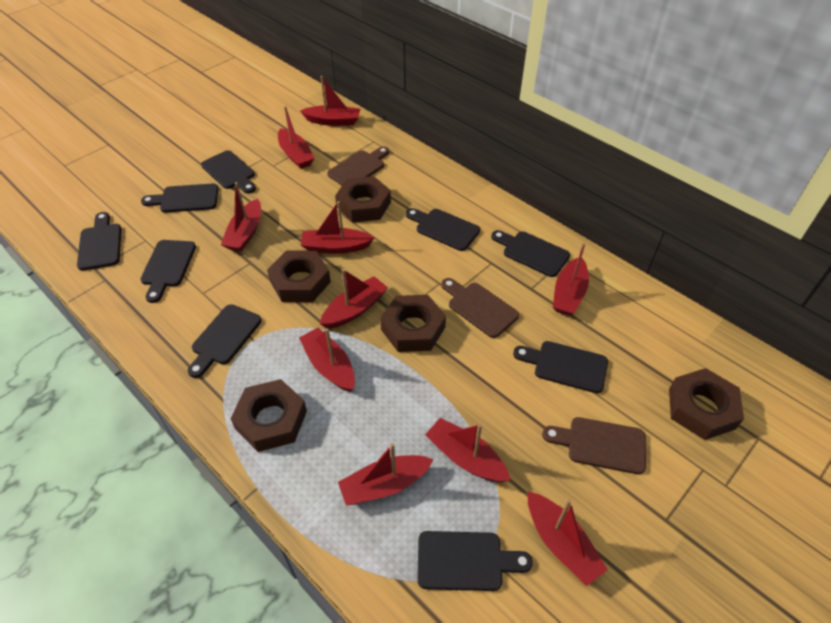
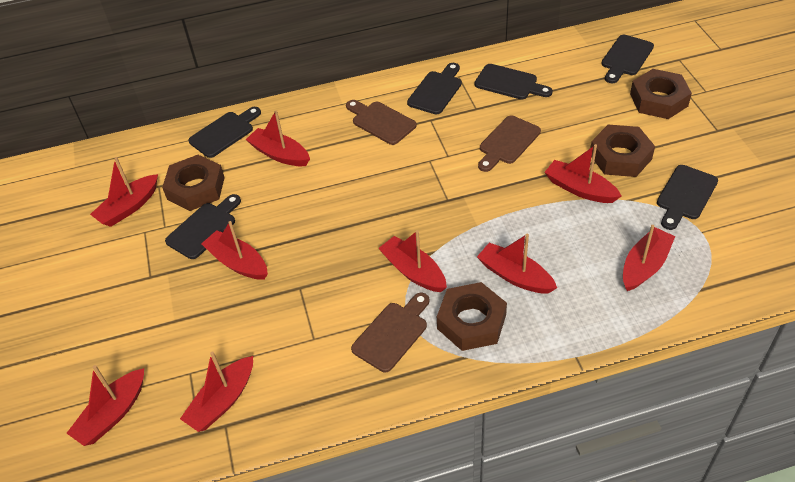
black cutting board: 9 -> 6
brown nut: 5 -> 4
red boat: 10 -> 9

